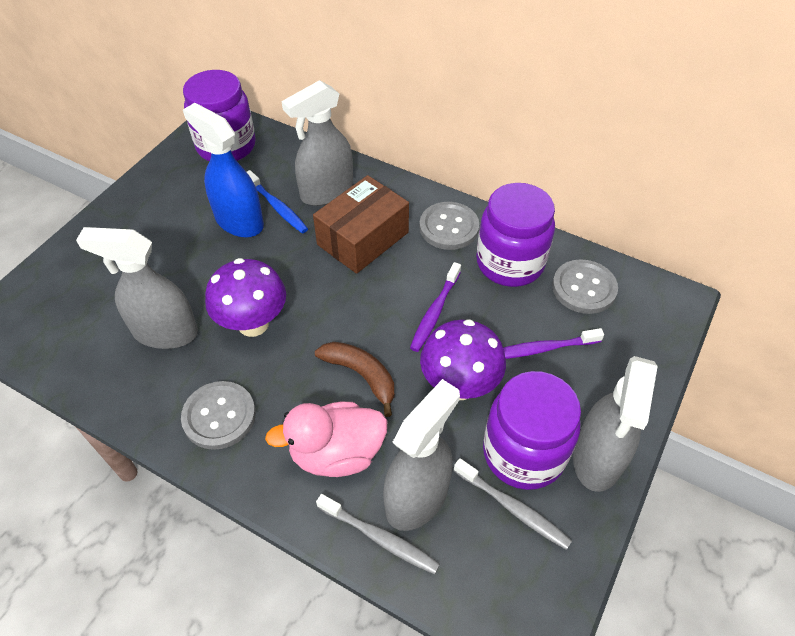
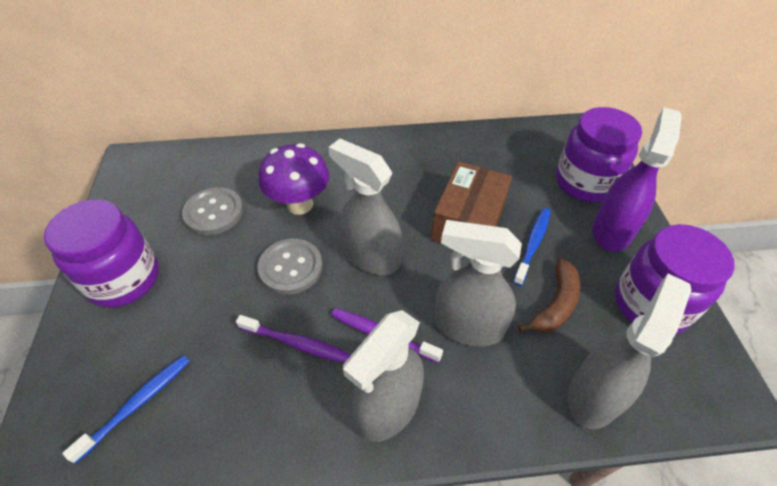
blue spray bottle: 1 -> 0
blue toothbrush: 1 -> 2
grey button: 3 -> 2
grey toothbrush: 2 -> 0
pink duck: 1 -> 0
purple mushroom: 2 -> 1
purple spray bottle: 0 -> 1

